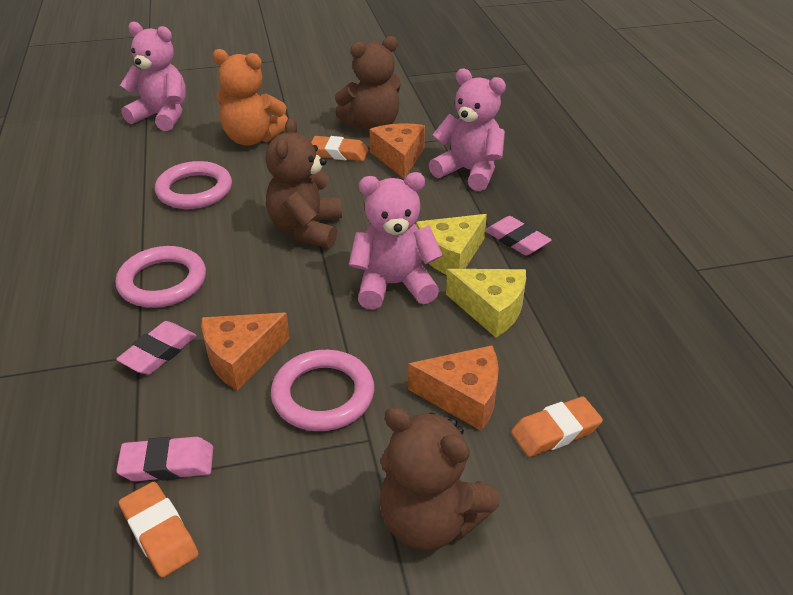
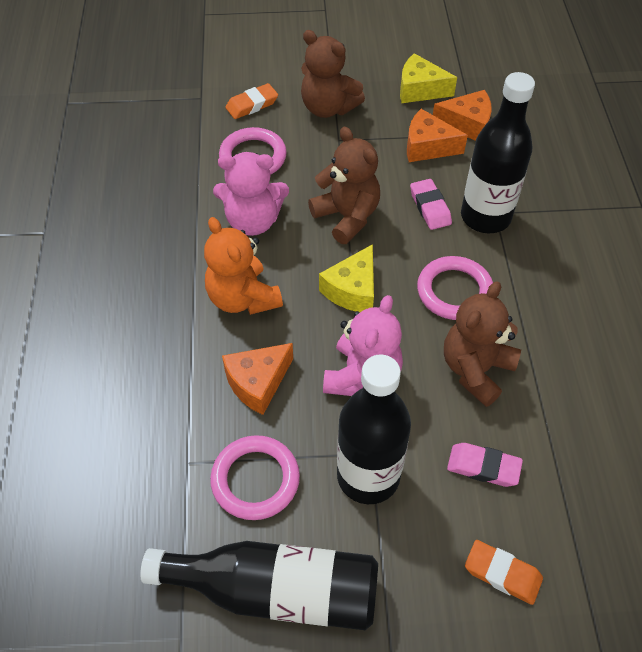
black bottle: 0 -> 3
orange eraser: 3 -> 2
pink eraser: 3 -> 2
pink teddy bear: 3 -> 2

